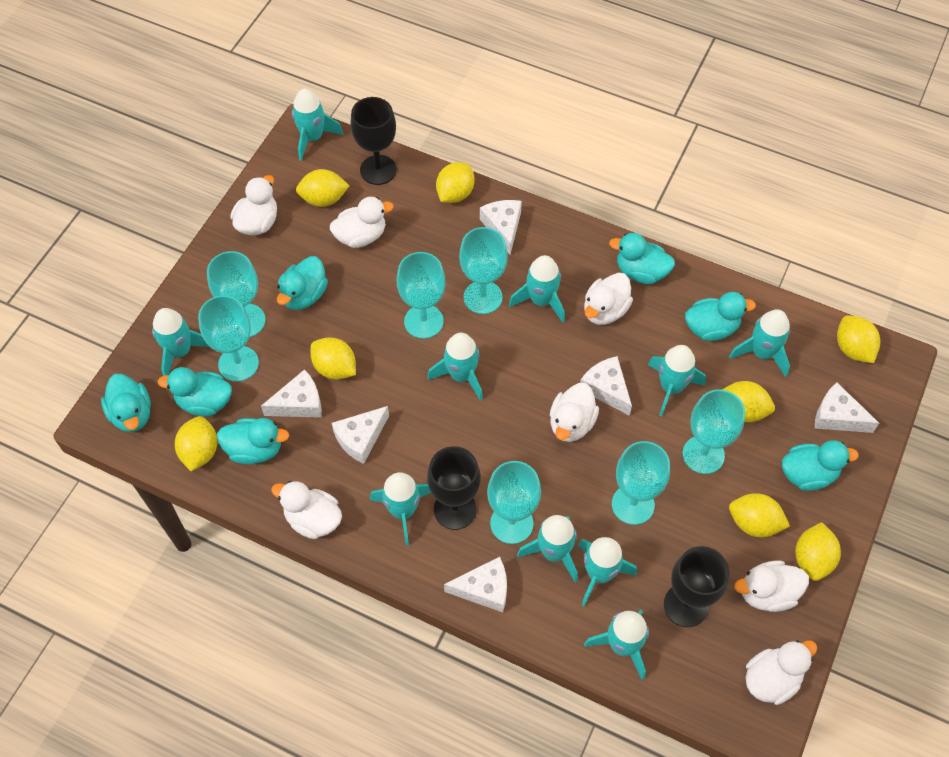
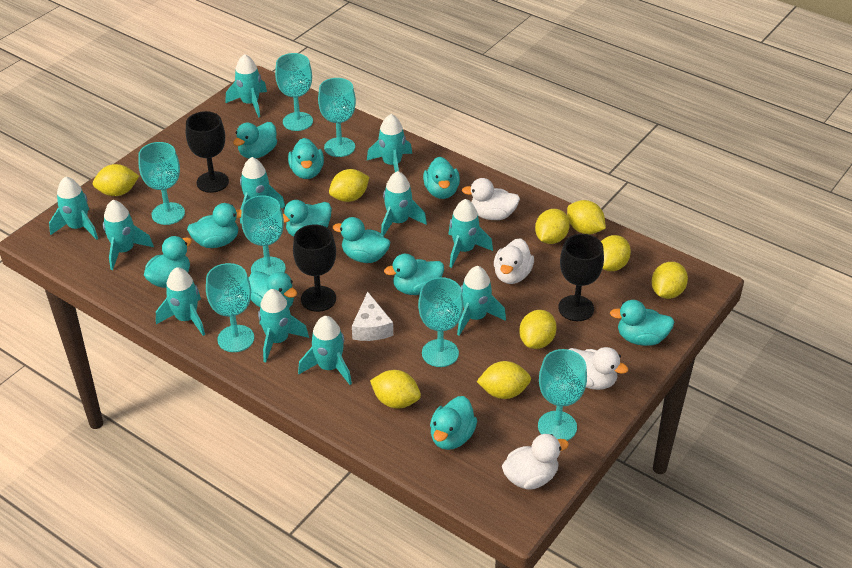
turquoise duck: 7 -> 11
turquoise rocket: 10 -> 11
white cheese: 6 -> 1
white duck: 7 -> 4
yellow lemon: 8 -> 9

